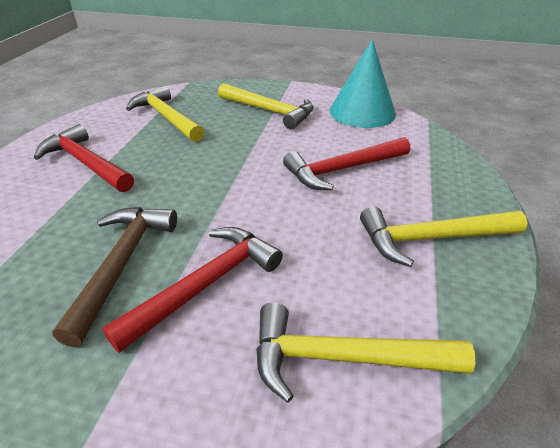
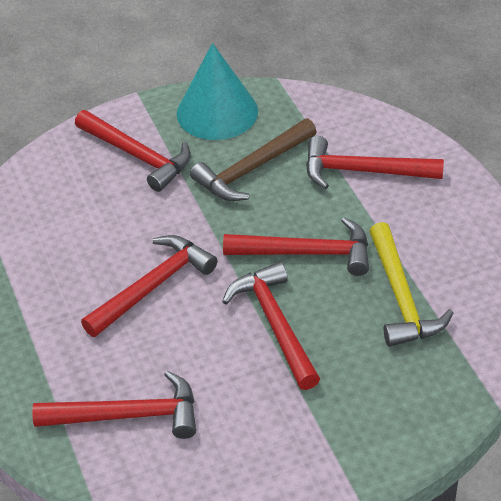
red hammer: 3 -> 6
yellow hammer: 4 -> 1

